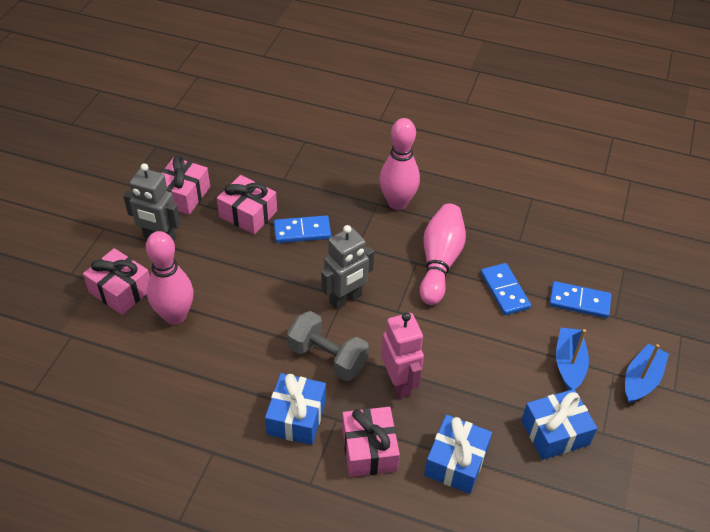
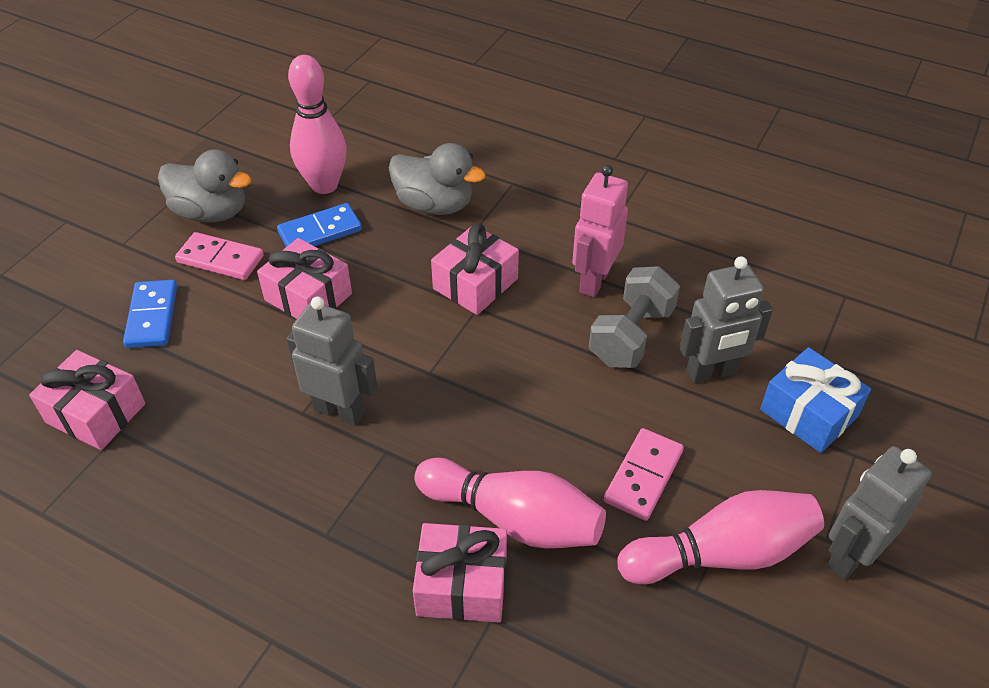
blue boat: 2 -> 0
blue domino: 3 -> 2
blue gift: 3 -> 1
grey duck: 0 -> 2
grey robot: 2 -> 3
pink domino: 0 -> 2

